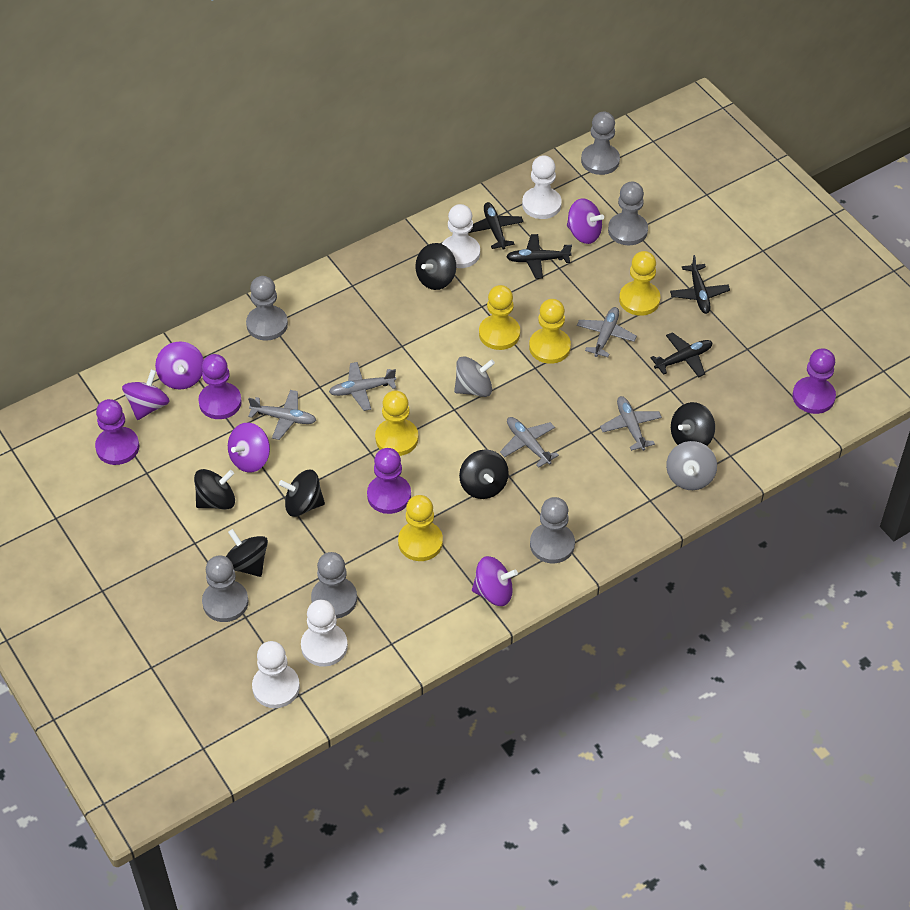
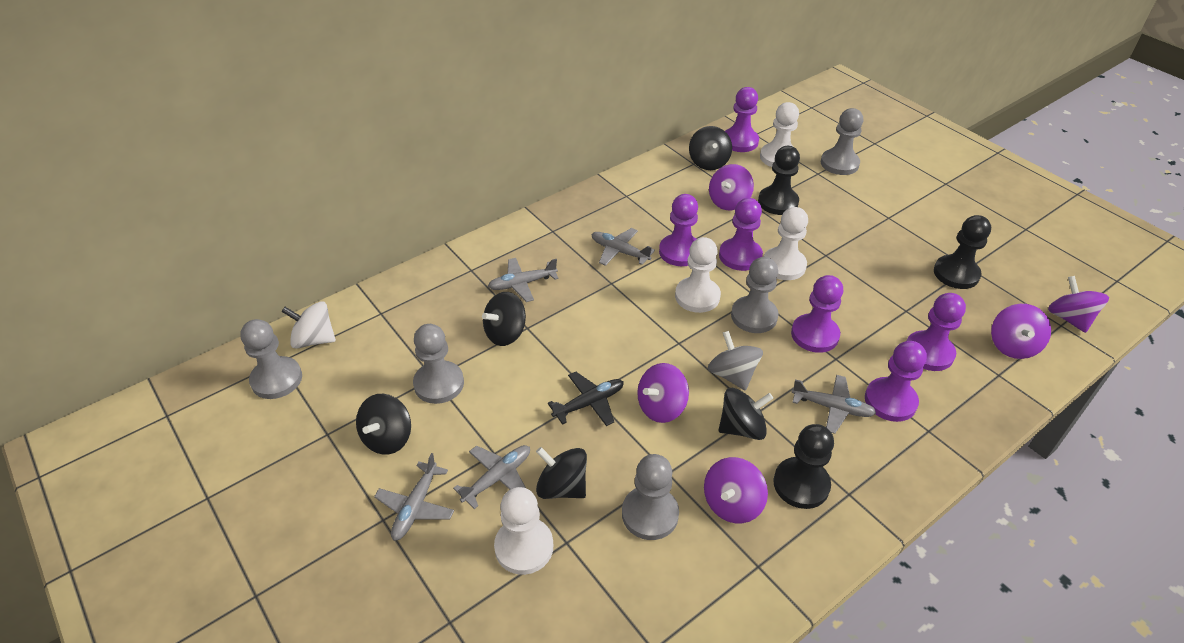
black pawn: 0 -> 3
black plane: 4 -> 1
black spinning top: 6 -> 5
grey pawn: 6 -> 5
grey spinning top: 2 -> 1
purple pawn: 4 -> 6
white spinning top: 0 -> 1
yellow pawn: 5 -> 0

